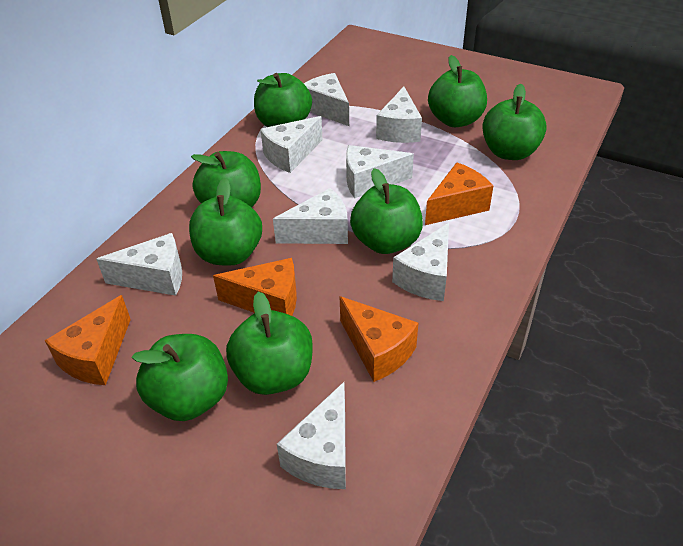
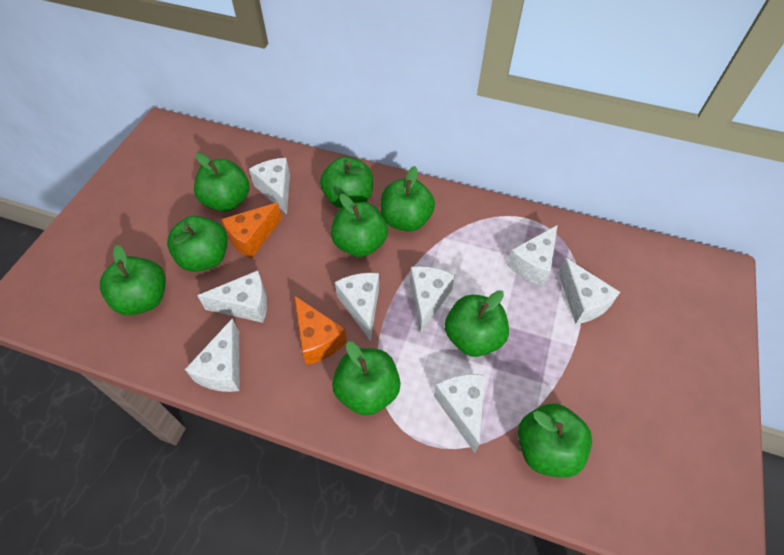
green apple: 8 -> 9
orange cheese: 4 -> 2

